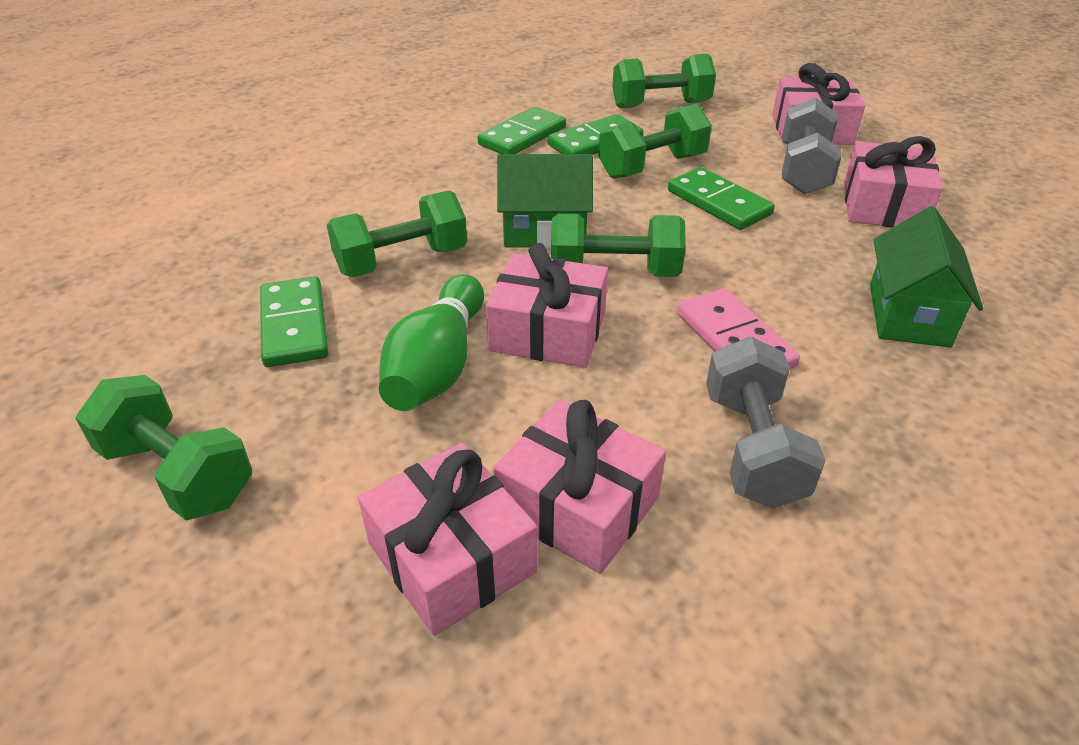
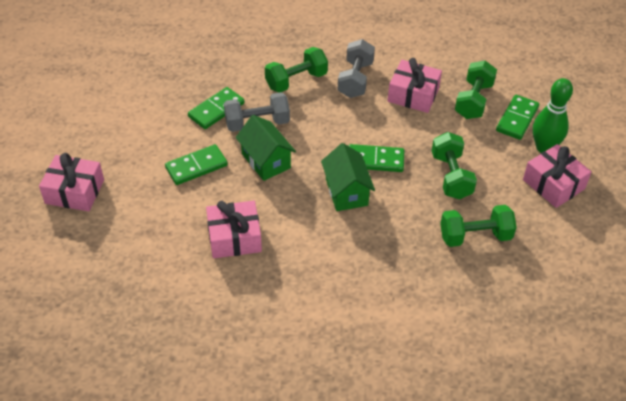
green dumbbell: 5 -> 4
pink domino: 1 -> 0
pink gift: 5 -> 4

